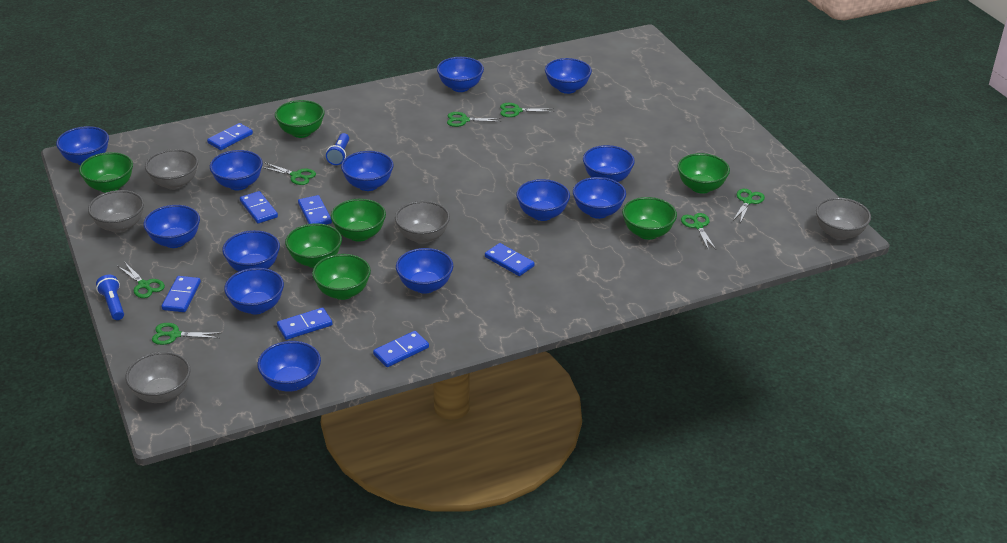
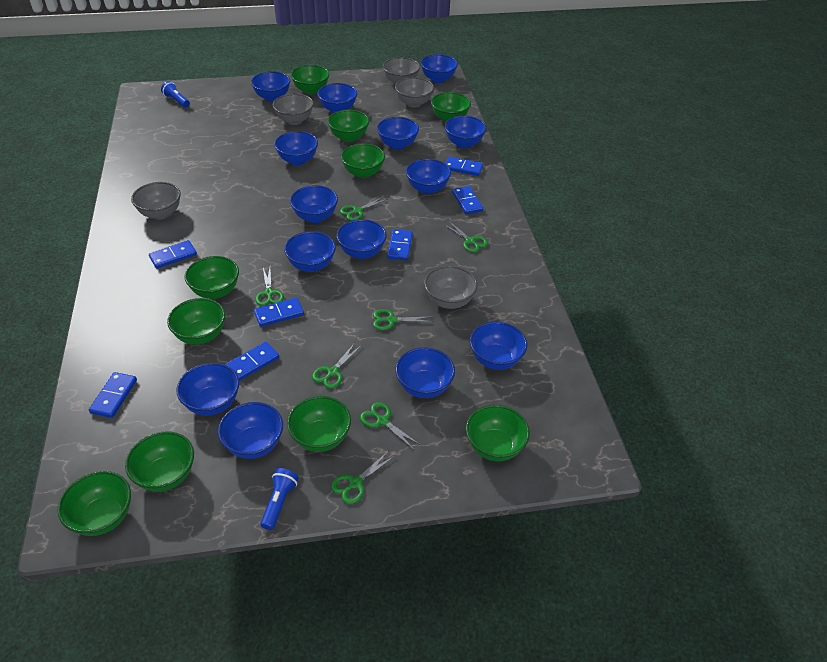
blue bowl: 13 -> 14
green bowl: 7 -> 10

